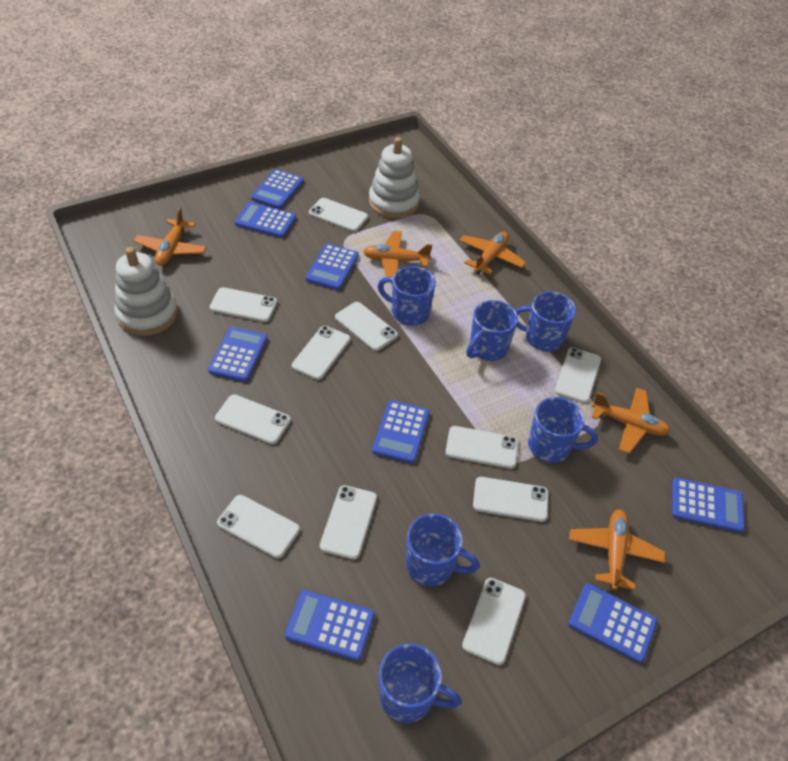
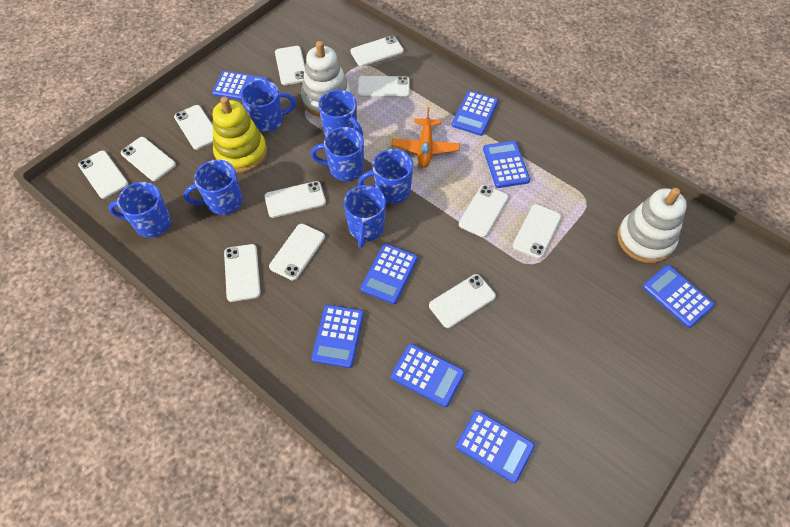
blue mug: 6 -> 7
orange plane: 5 -> 1
white phone: 11 -> 12
yellow stacking toy: 0 -> 1

